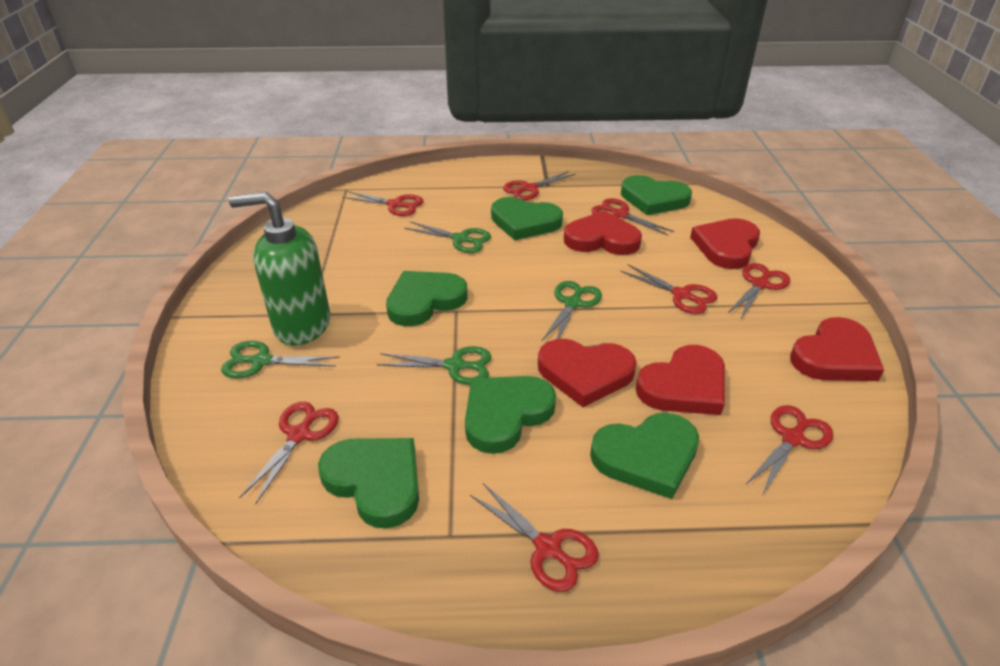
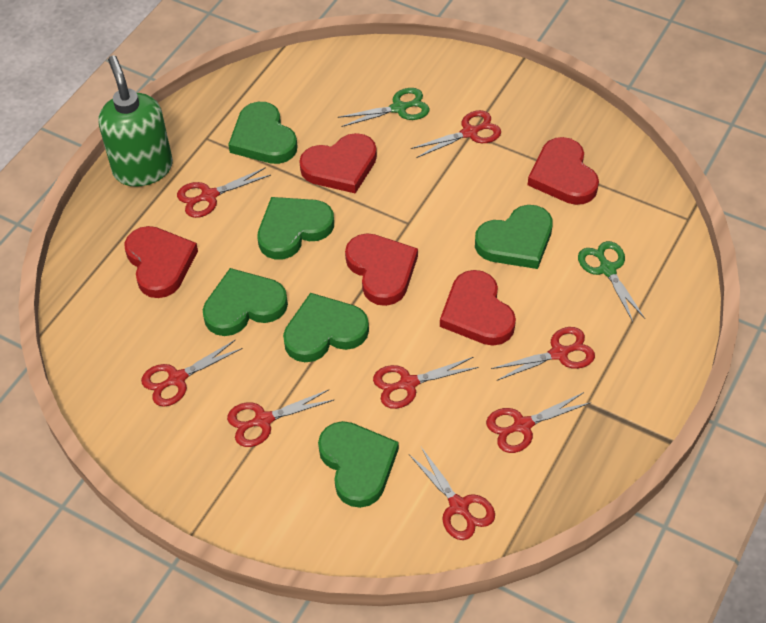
green scissors: 4 -> 2

